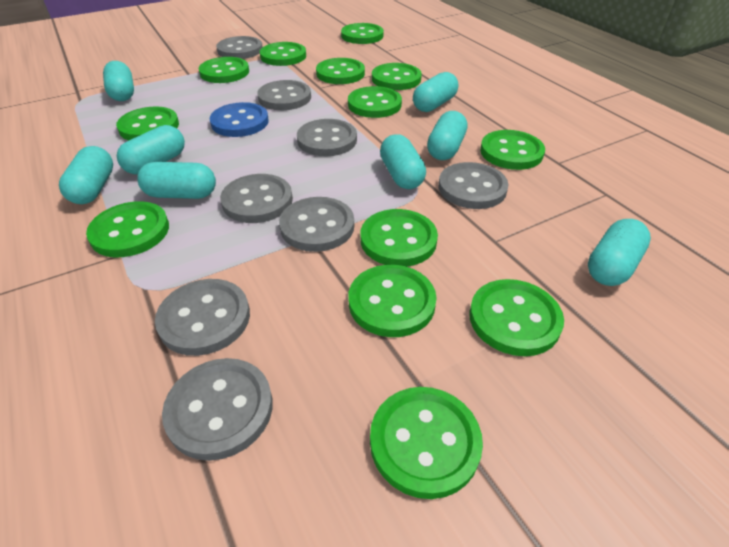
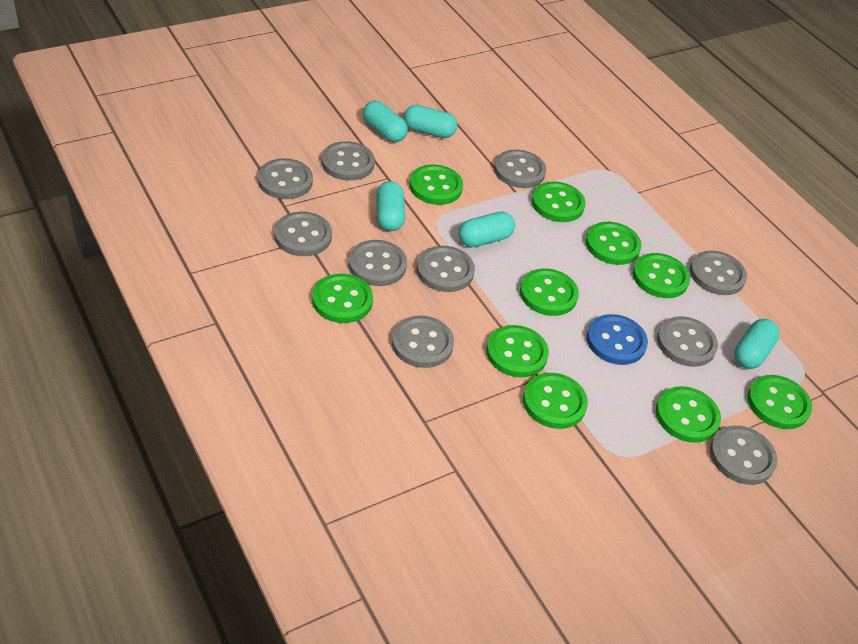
green button: 13 -> 10
grey button: 8 -> 10
turquoise capsule: 8 -> 5

